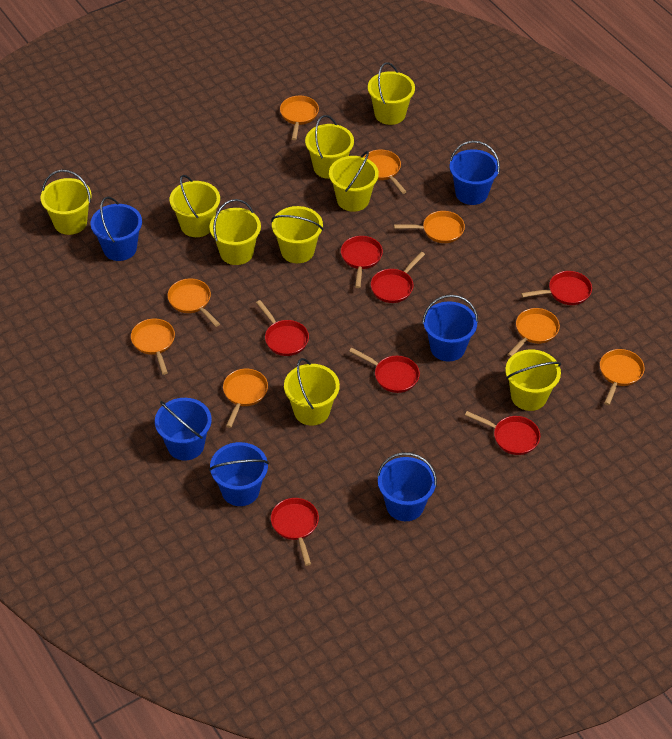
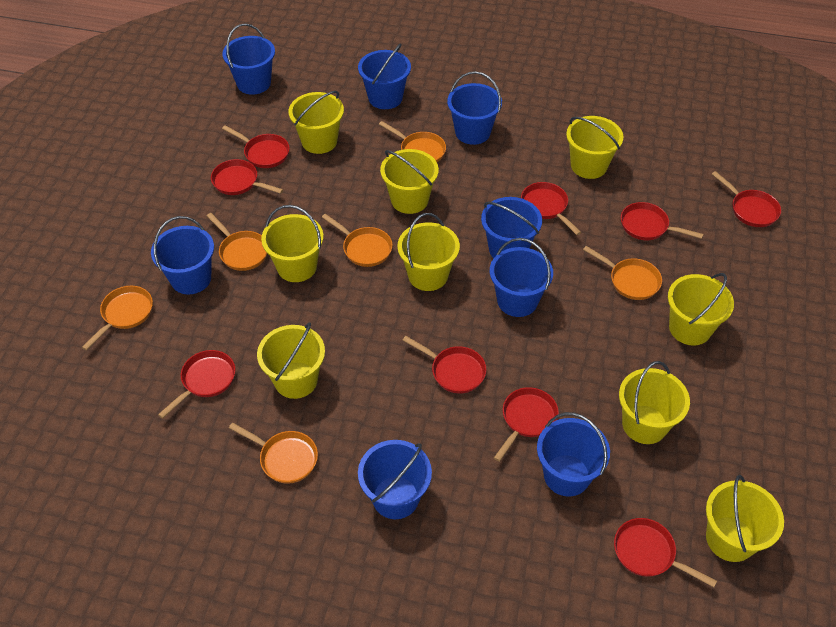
blue bucket: 6 -> 8
orange pan: 8 -> 6
red pan: 7 -> 9

